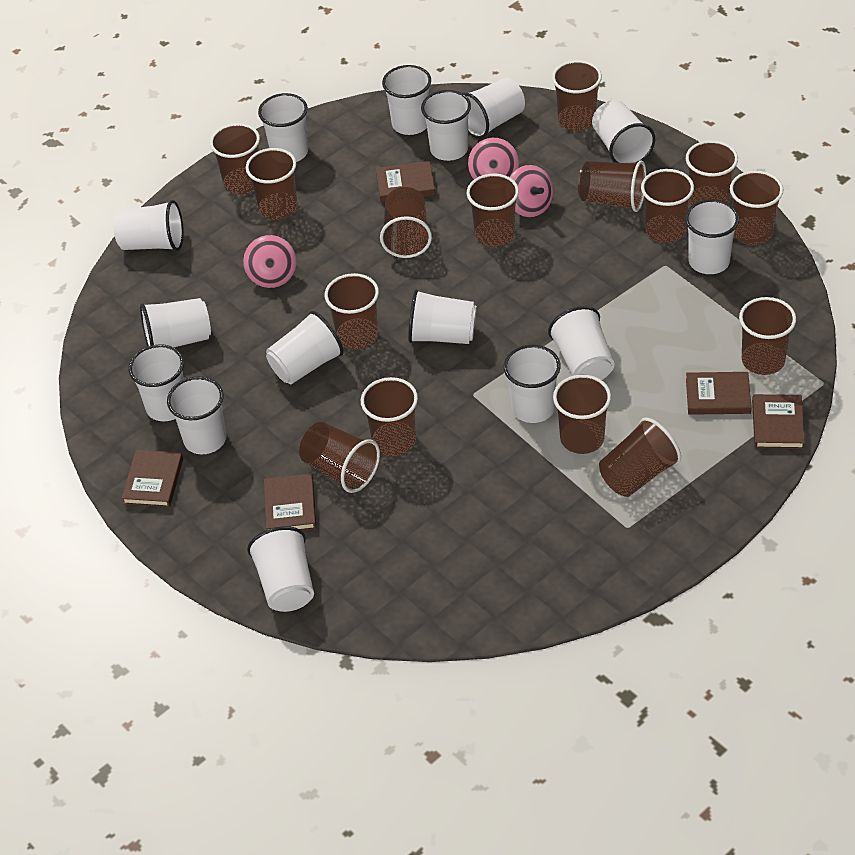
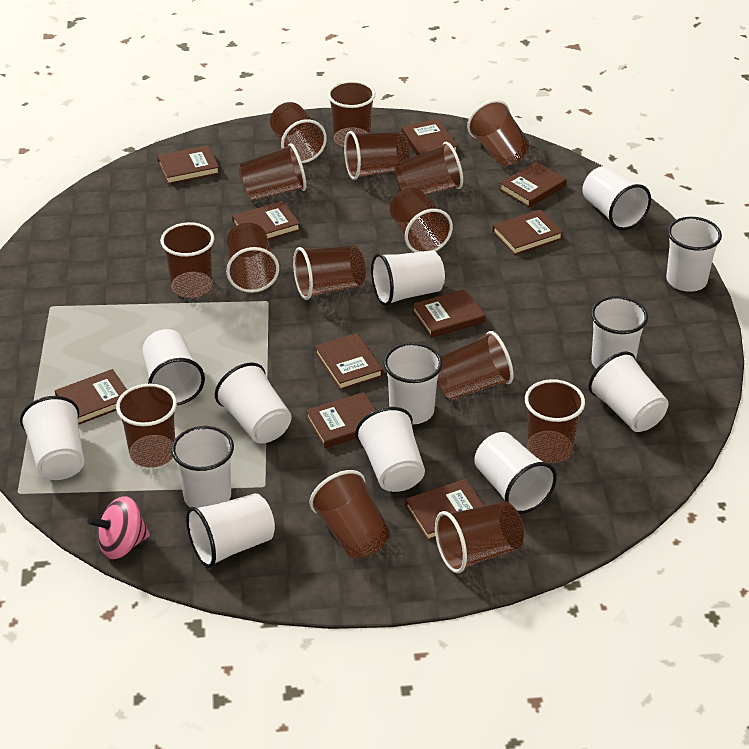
brown book: 5 -> 10
pink spinning top: 3 -> 1
white cup: 15 -> 13

